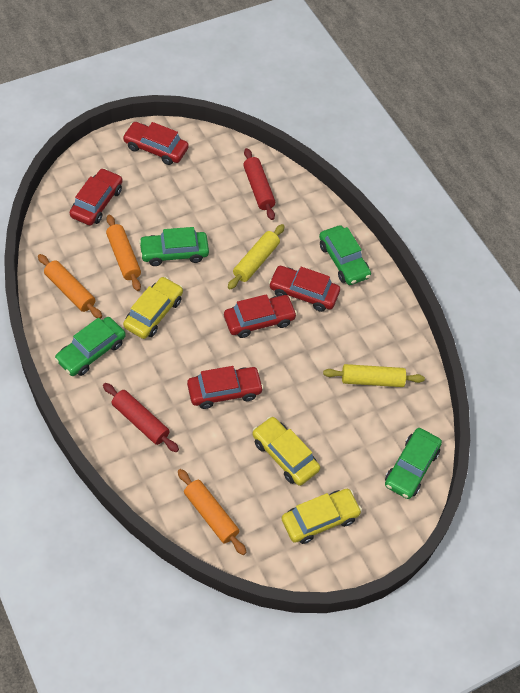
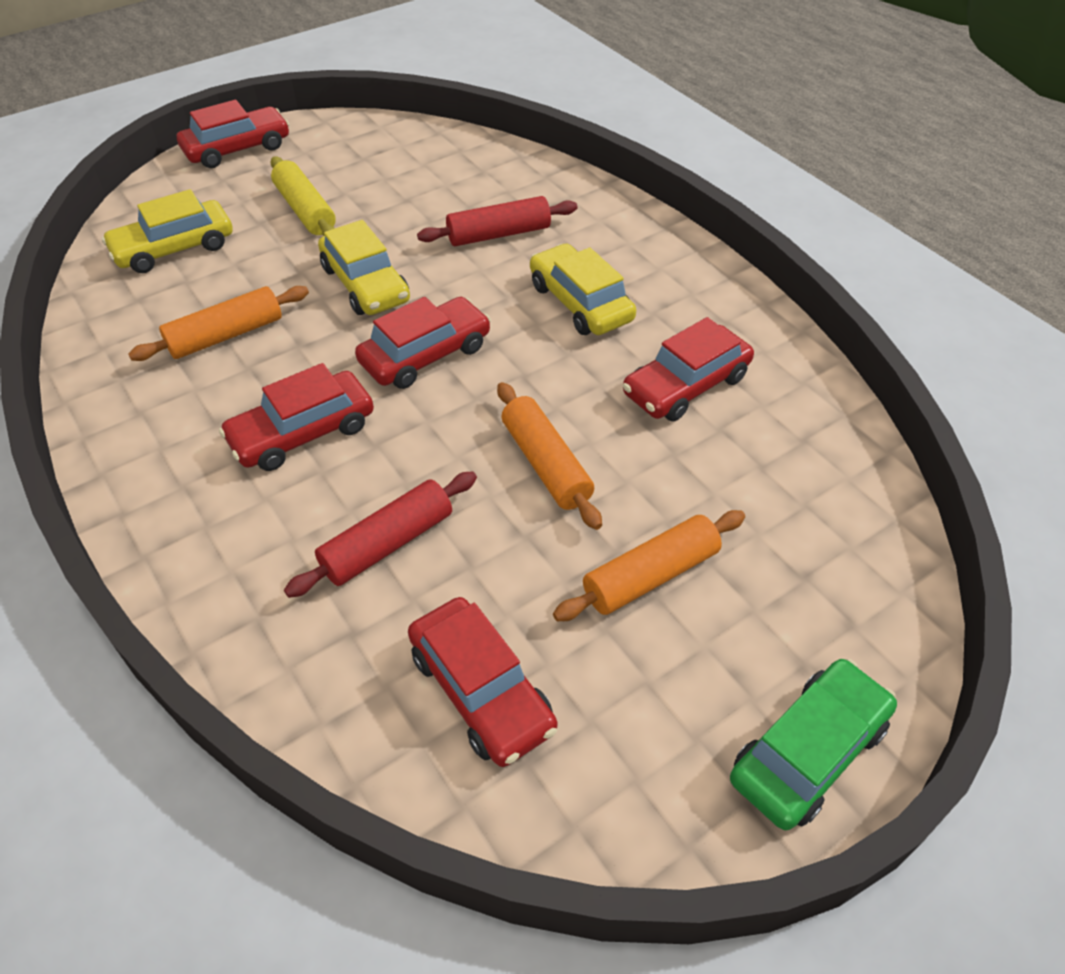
green car: 4 -> 1
yellow rolling pin: 2 -> 1

